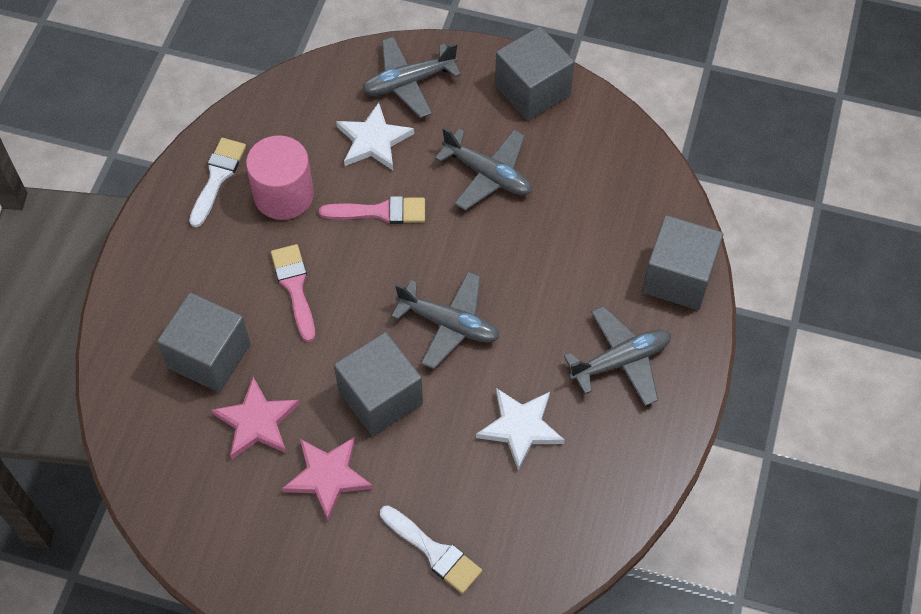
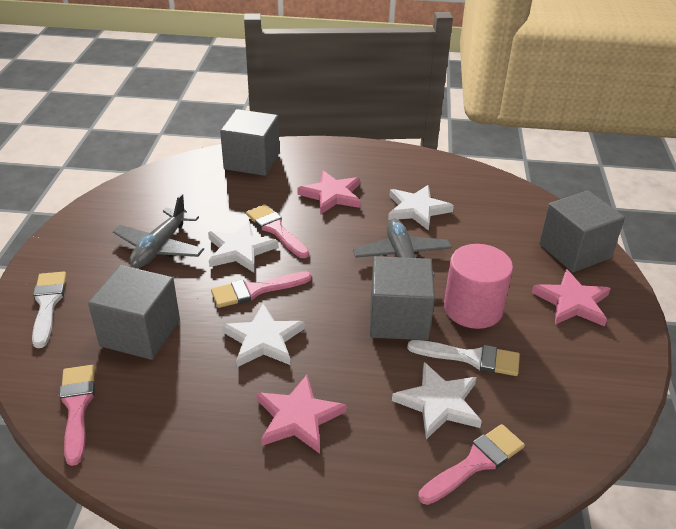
grey plane: 4 -> 2
pink brush: 2 -> 4
pink star: 2 -> 3
white star: 2 -> 4

